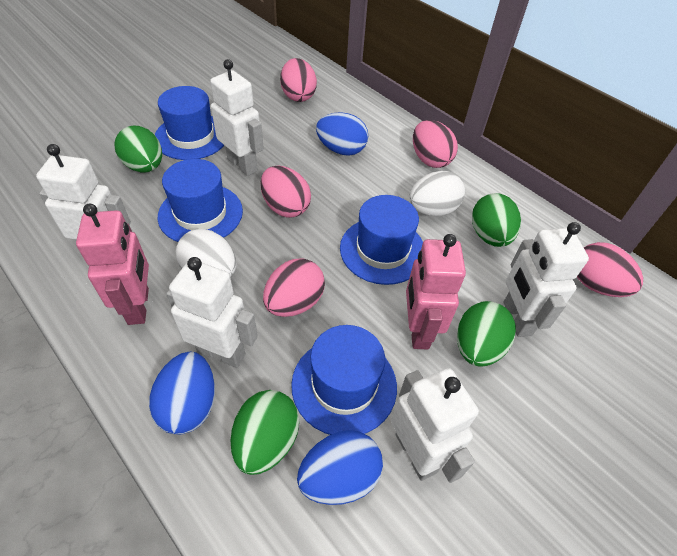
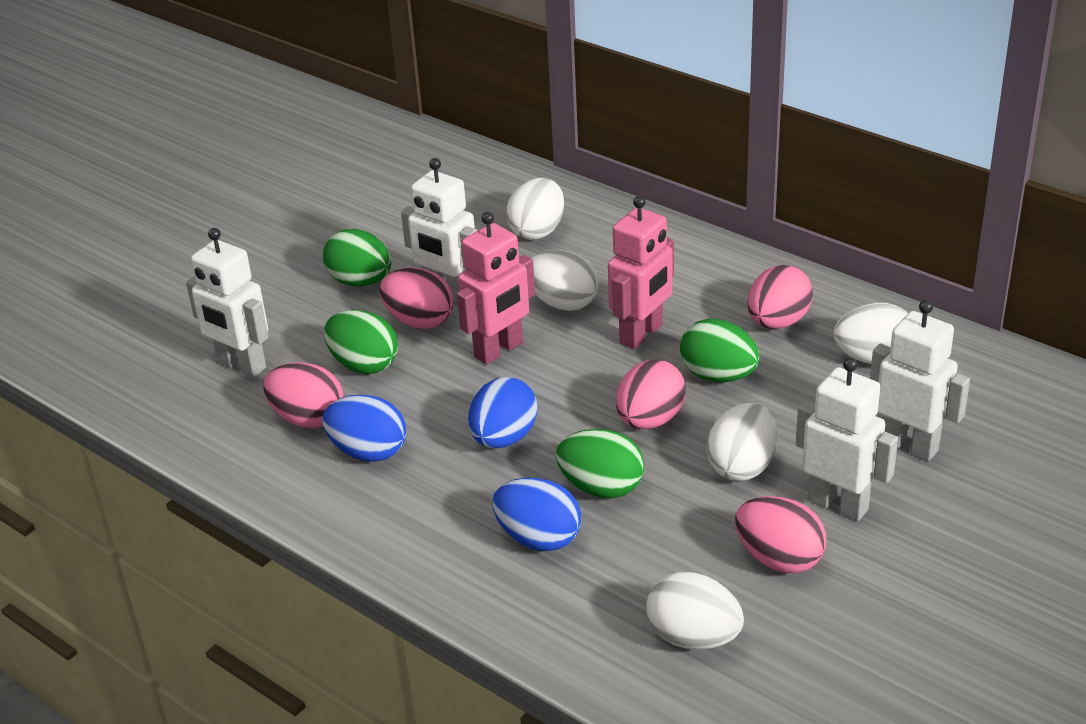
blue hat: 4 -> 0
white egg: 2 -> 5
white robot: 5 -> 4

